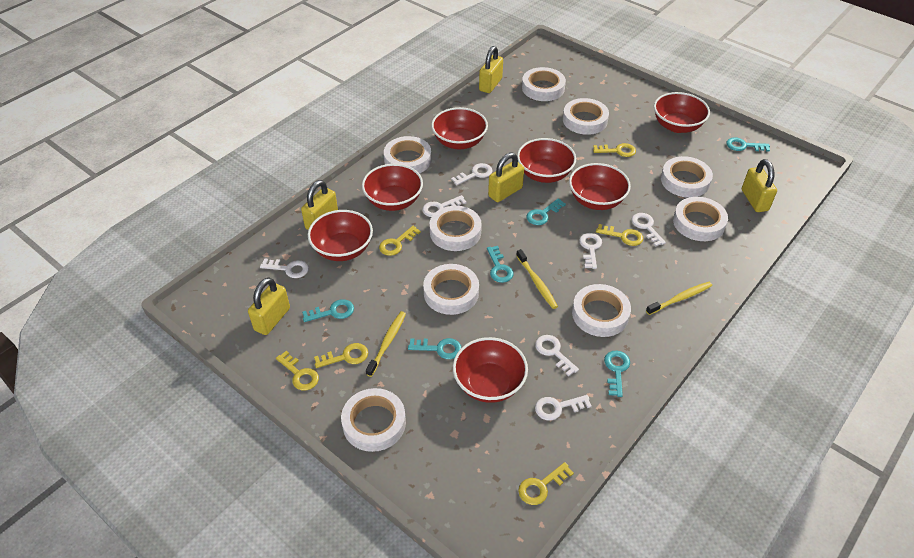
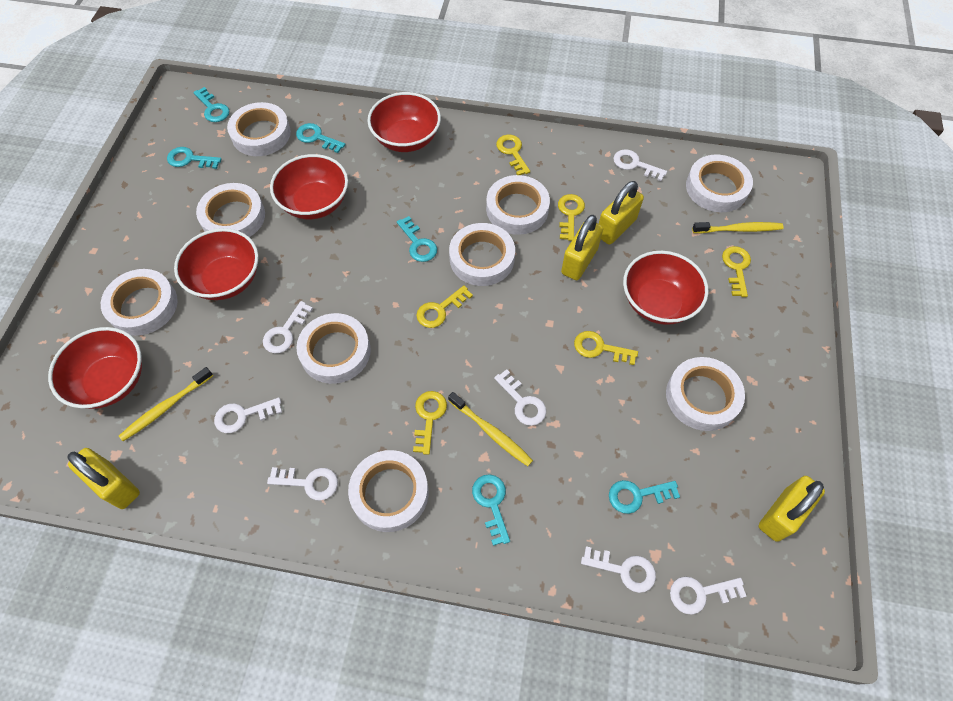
red bowl: 7 -> 5
yellow padlock: 5 -> 4

